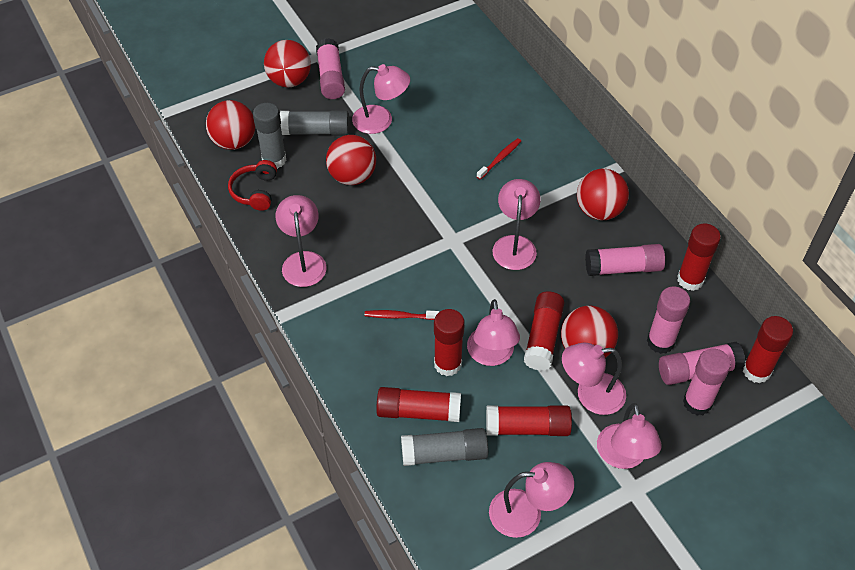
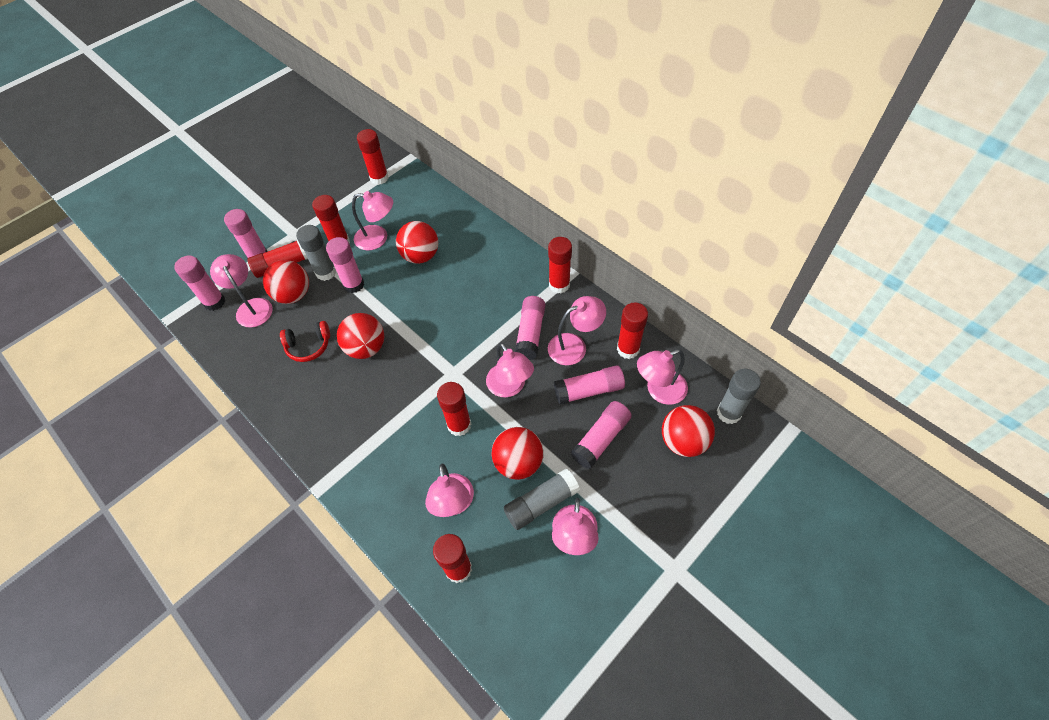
pink glue stick: 5 -> 6
red glue stick: 6 -> 7
red toothbrush: 2 -> 0

